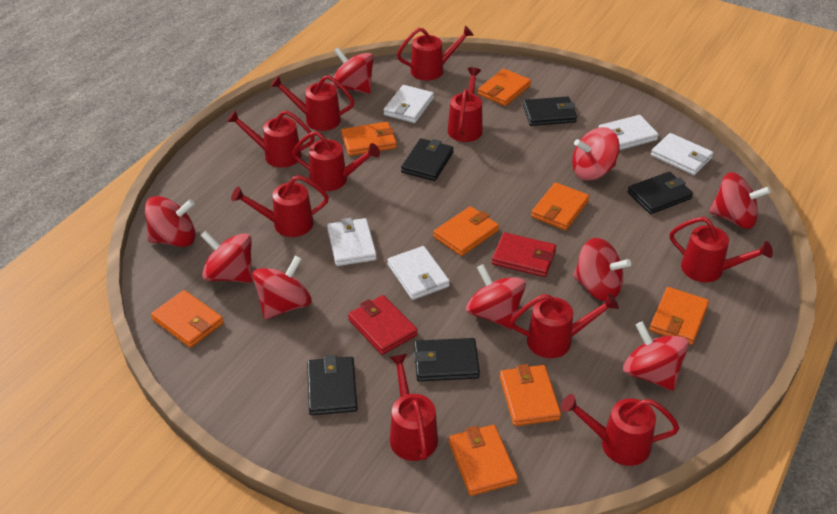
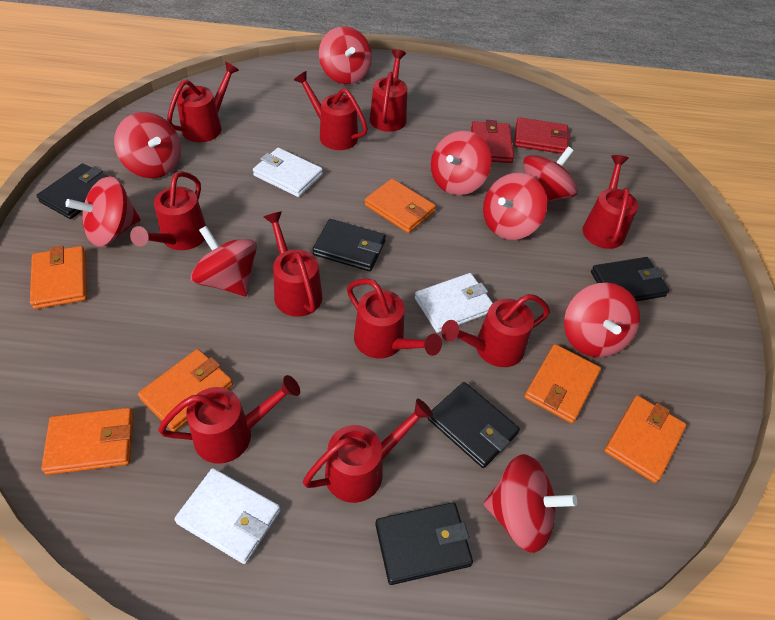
orange wallet: 8 -> 6
white wallet: 5 -> 3

